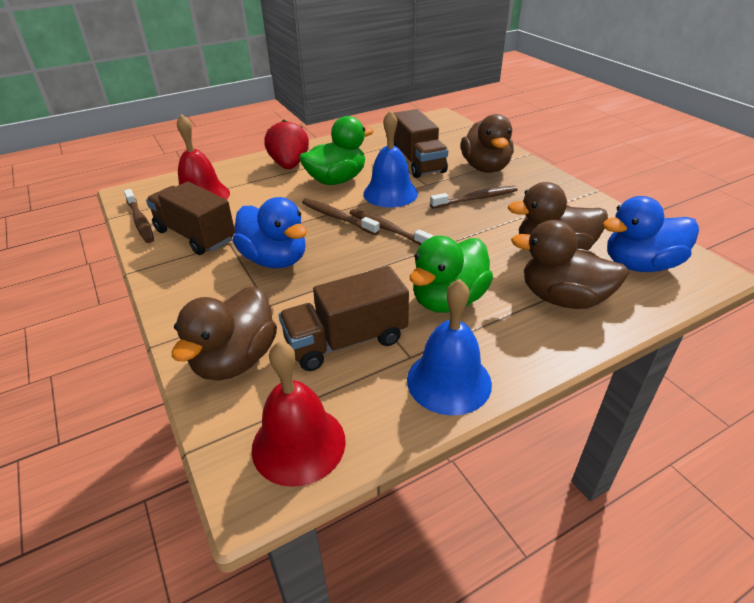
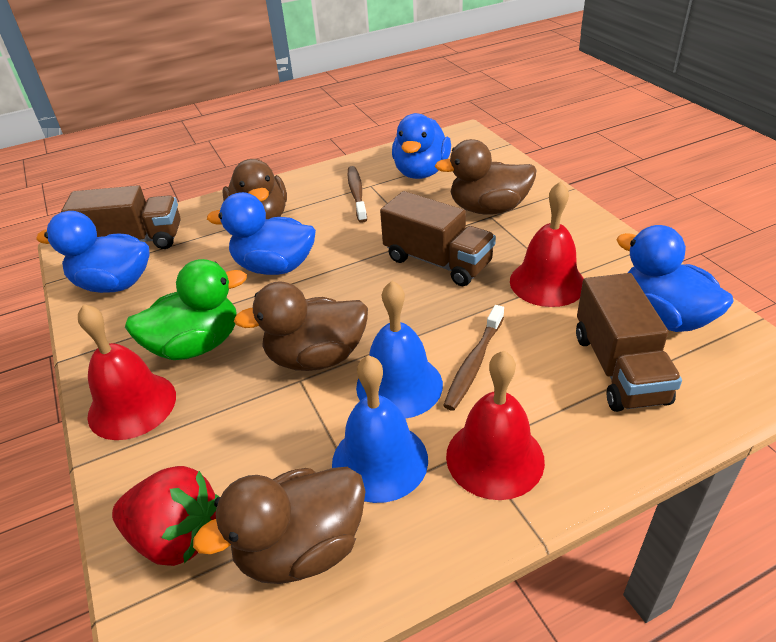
blue duck: 2 -> 4
brown toothbrush: 4 -> 2
green duck: 2 -> 1
red bell: 2 -> 3

